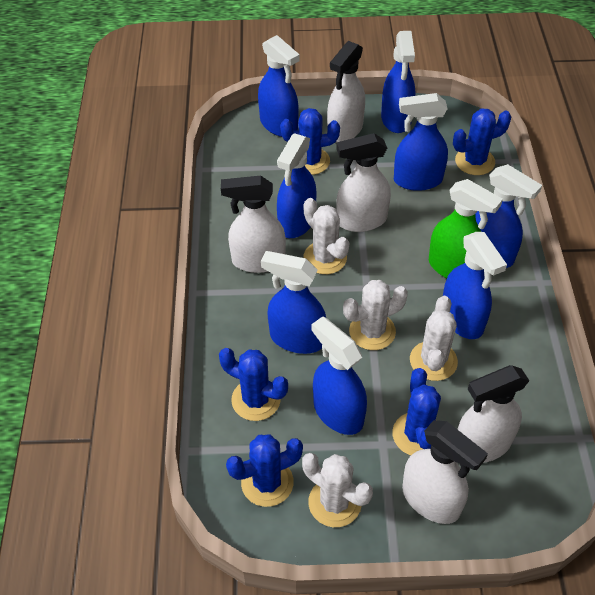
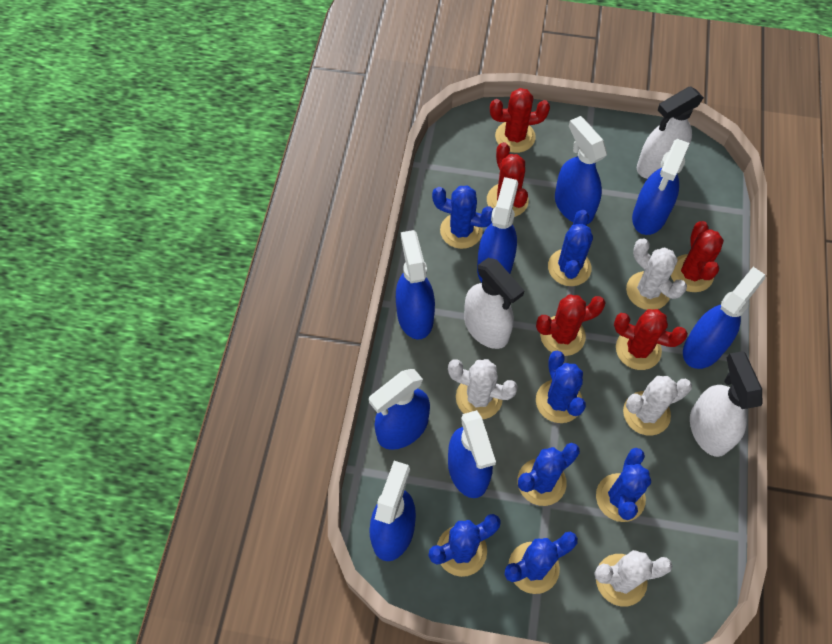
blue cactus: 5 -> 7
green spray bottle: 1 -> 0
red cactus: 0 -> 5
white spray bottle: 5 -> 3

